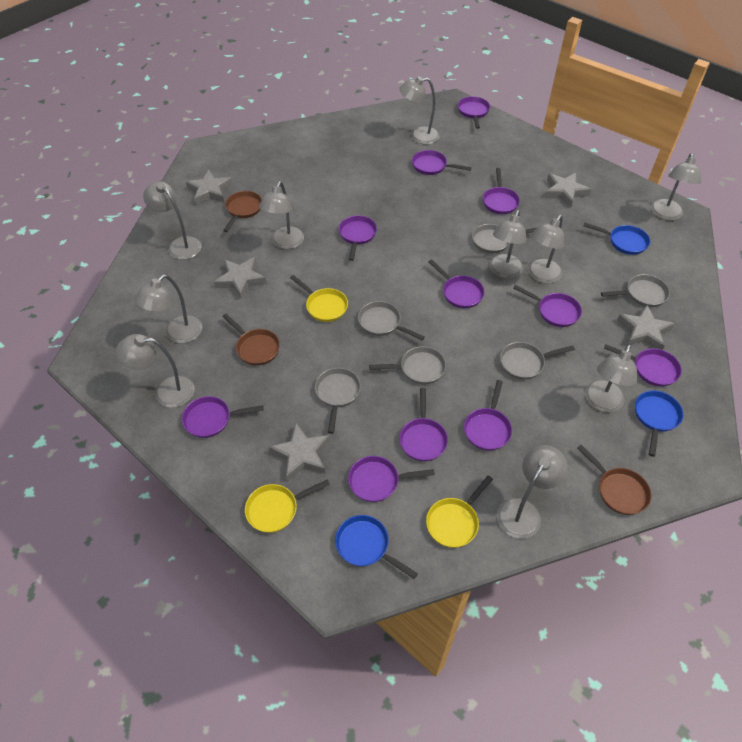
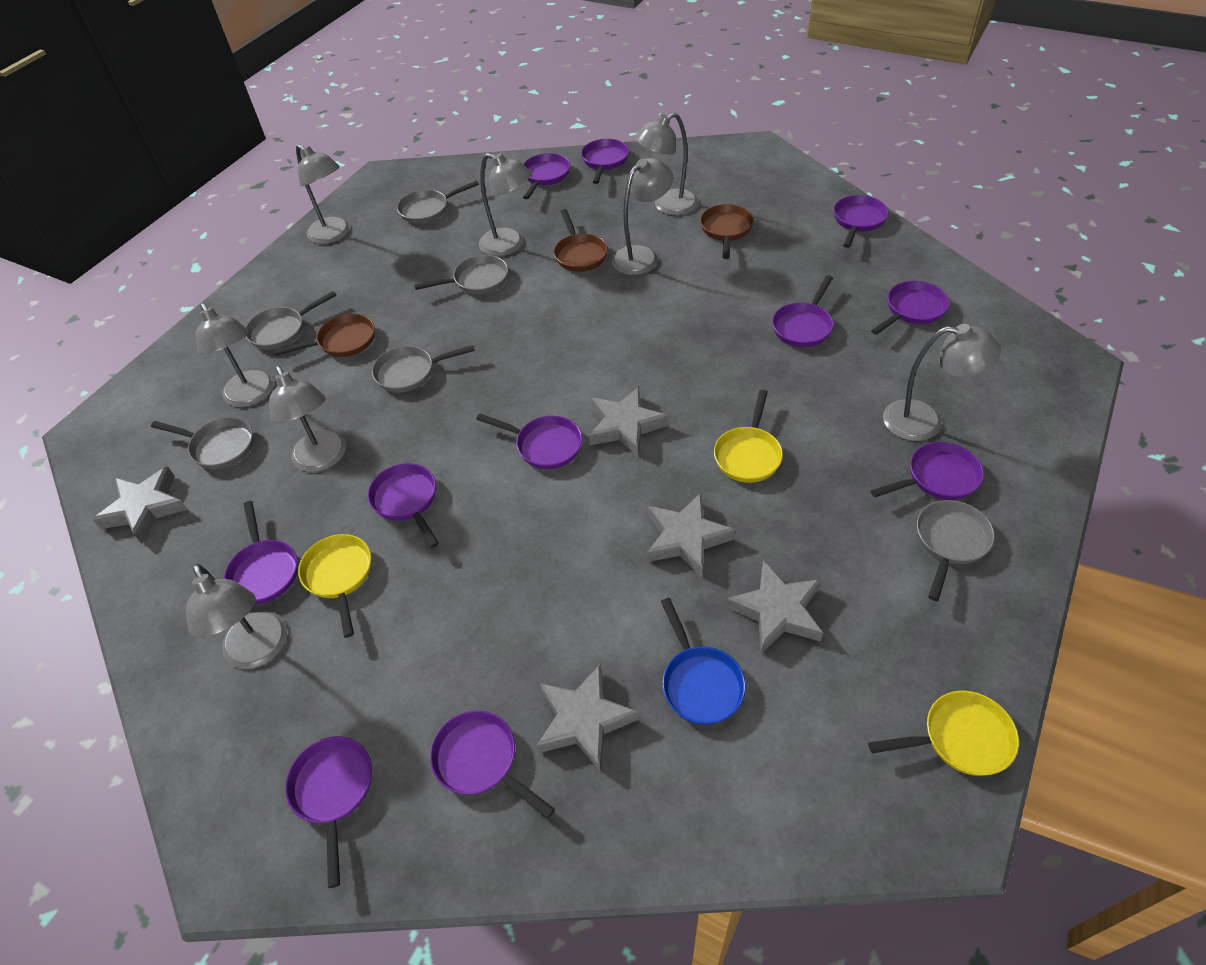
blue pan: 3 -> 1
grey lamp: 10 -> 8

